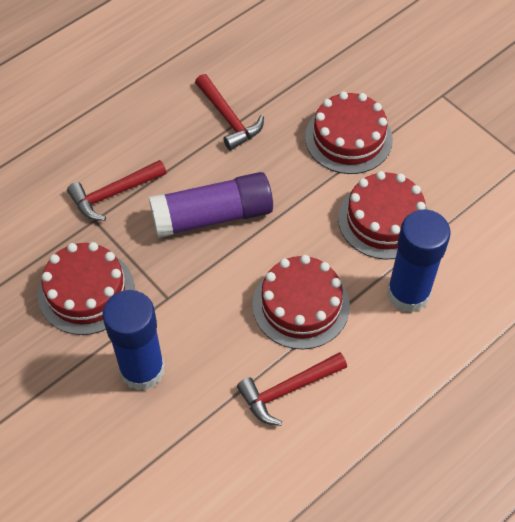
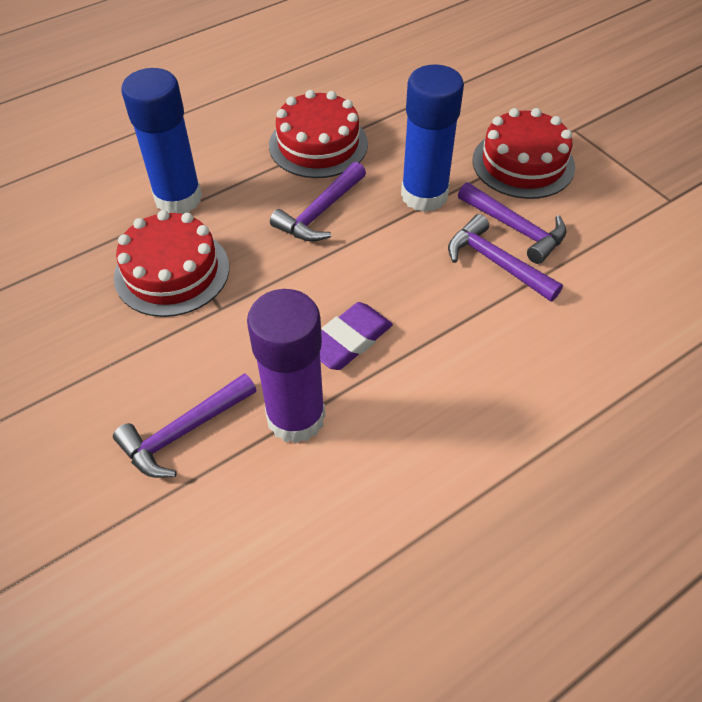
purple eraser: 0 -> 1
purple hammer: 0 -> 4
red cake: 4 -> 3
red hammer: 3 -> 0

